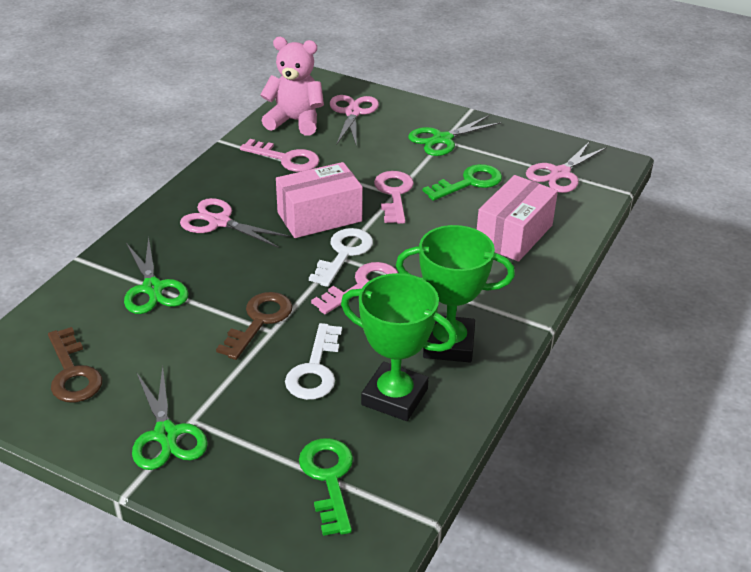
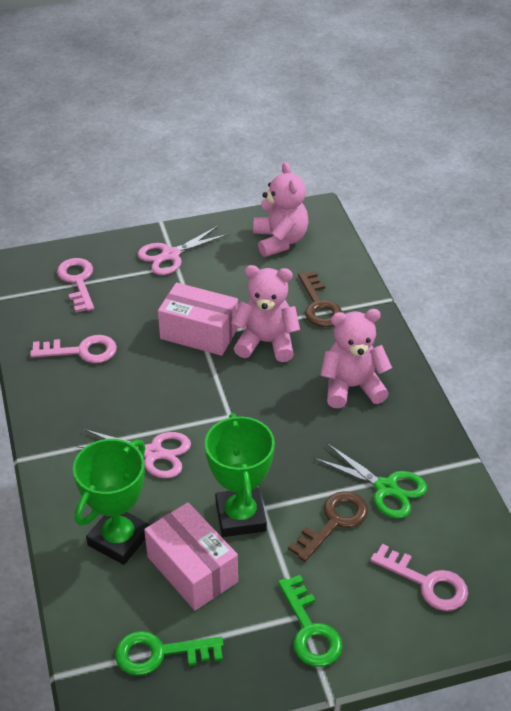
green scissors: 3 -> 1
pink scissors: 3 -> 2
pink teddy bear: 1 -> 3
white key: 2 -> 0

